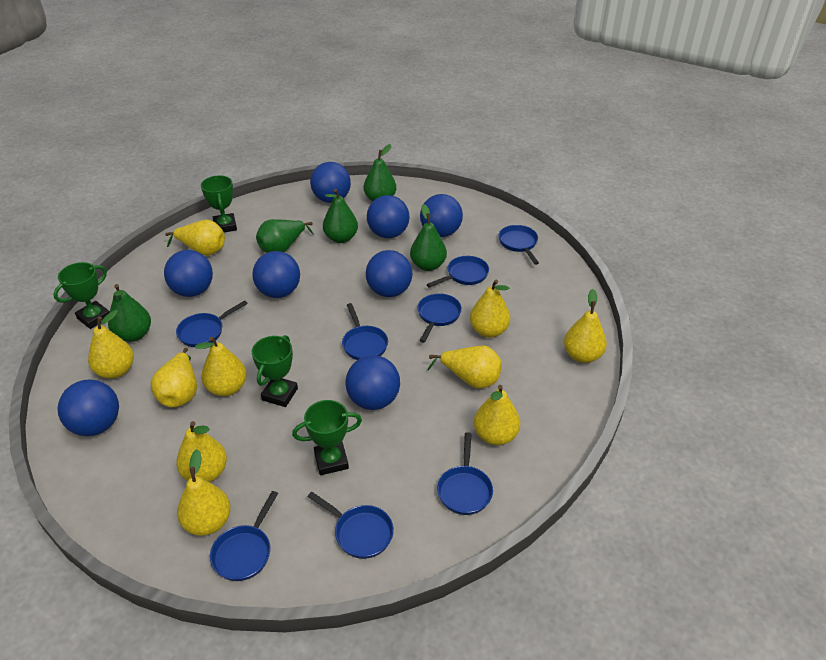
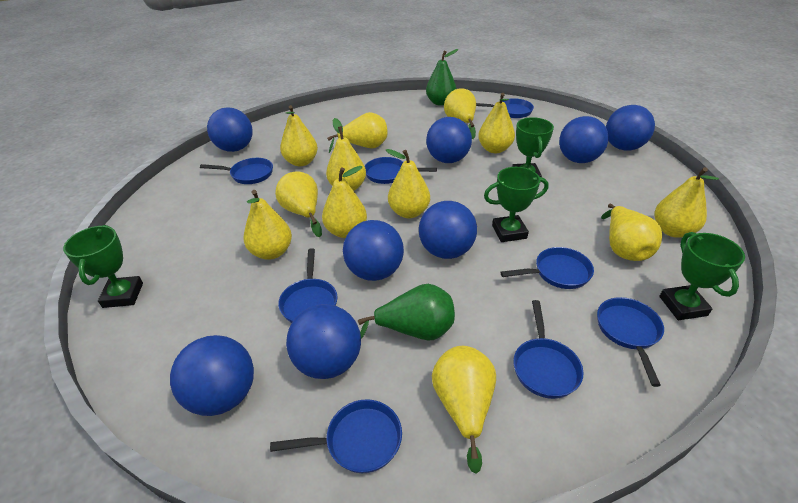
green pear: 5 -> 2
yellow pear: 10 -> 12

